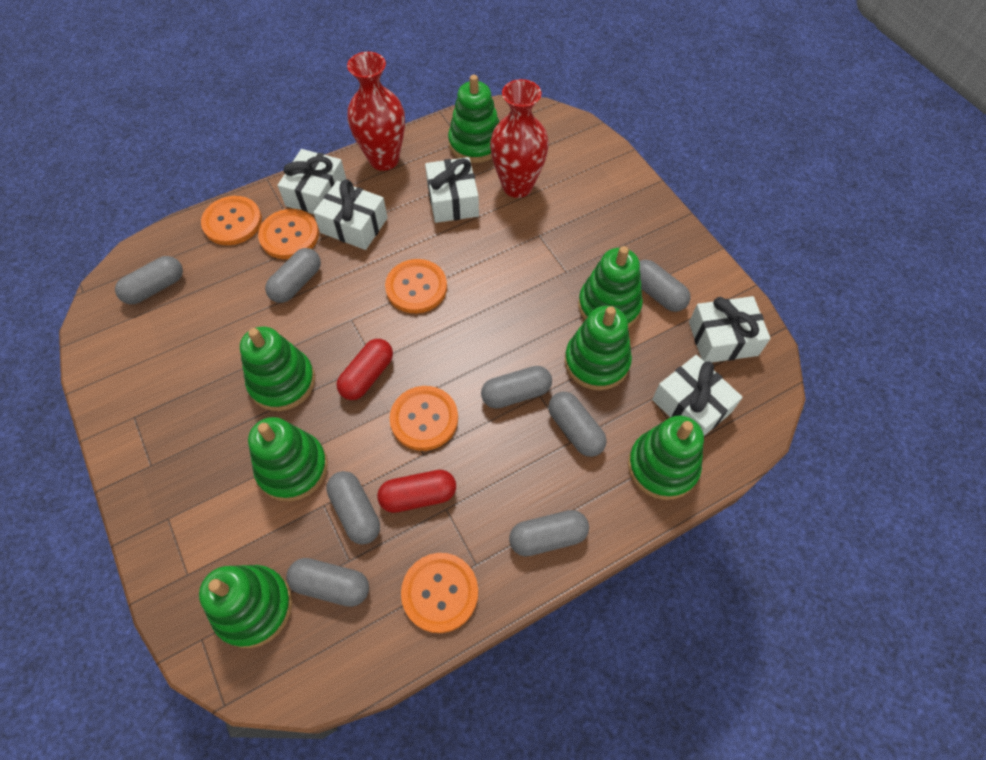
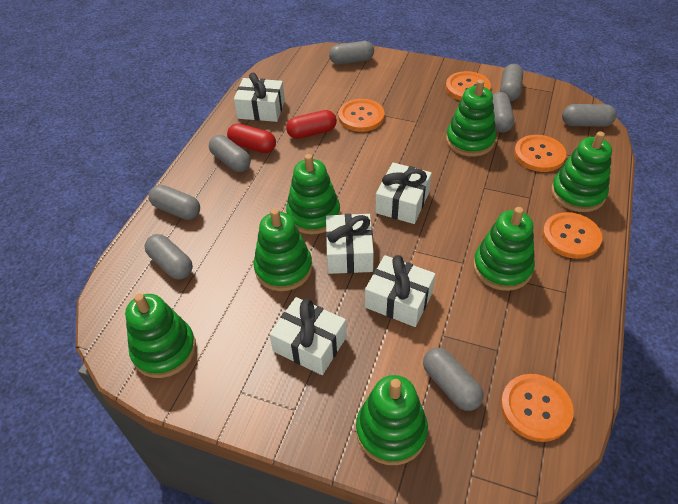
red vase: 2 -> 0

